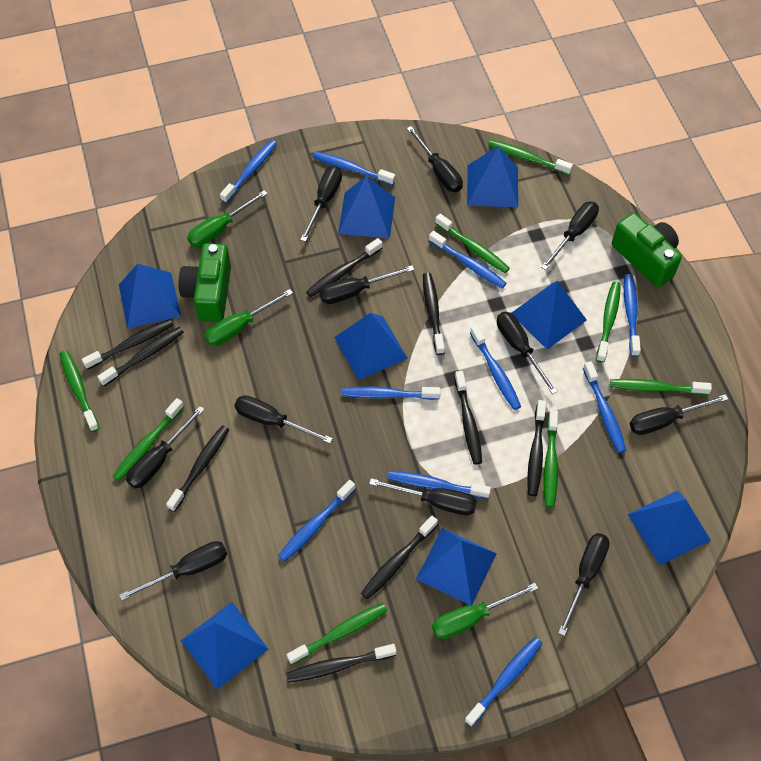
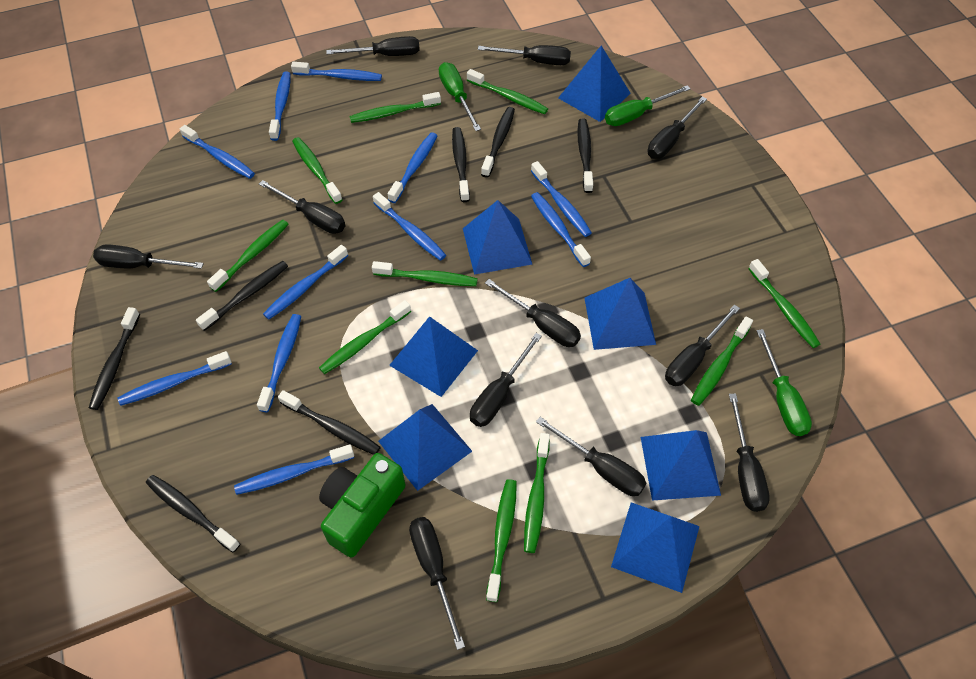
black toothbrush: 9 -> 7
blue pyramid: 8 -> 7
blue toothbrush: 10 -> 11
green camera: 2 -> 1
green toothbrush: 8 -> 10

